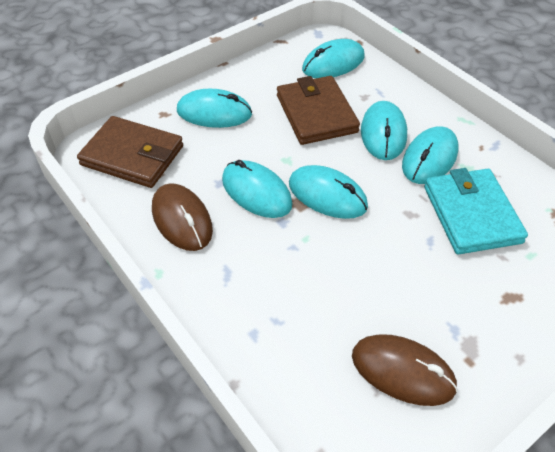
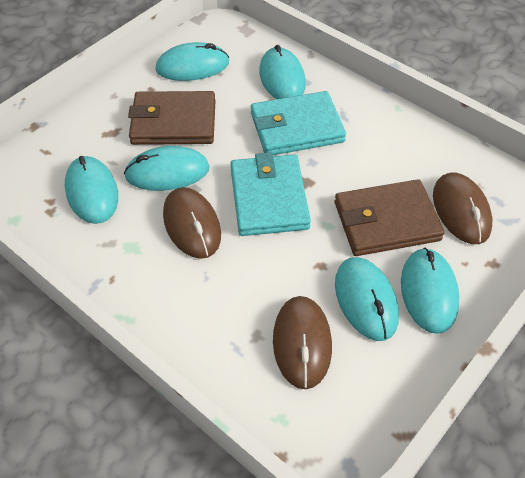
brown mouse: 2 -> 3
turquoise wallet: 1 -> 2

